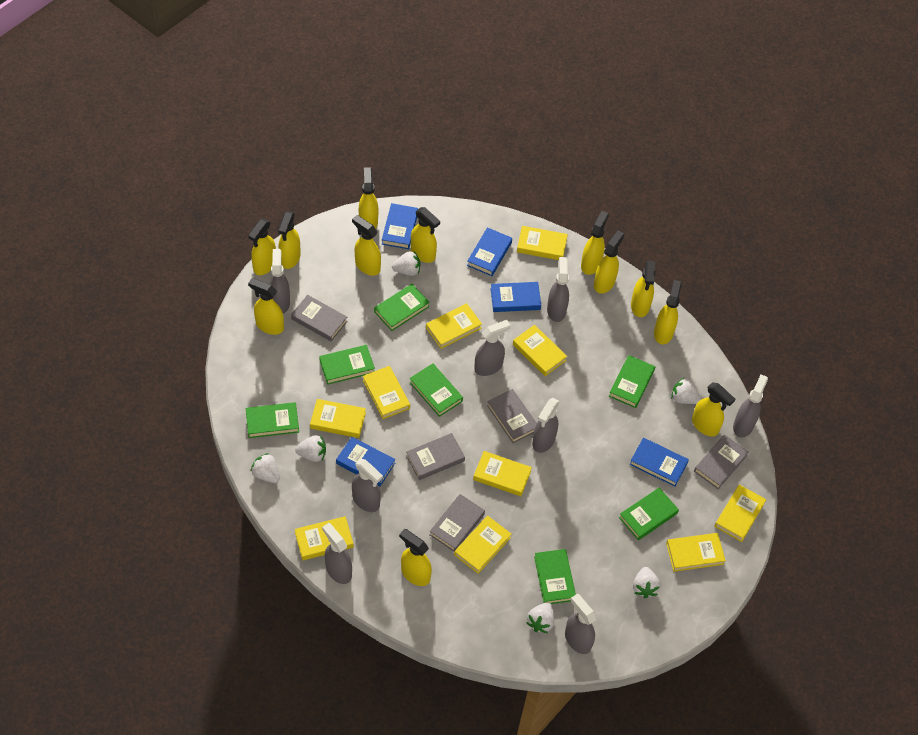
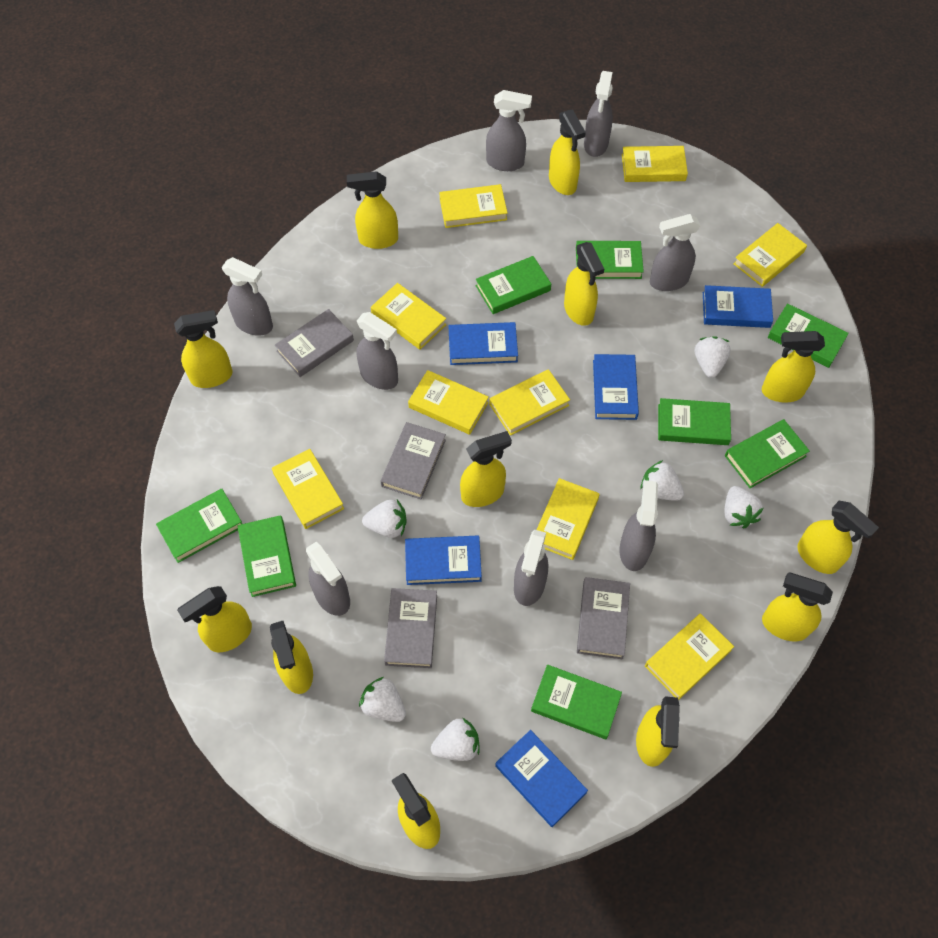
green book: 7 -> 8
grey book: 5 -> 4
yellow book: 10 -> 9

